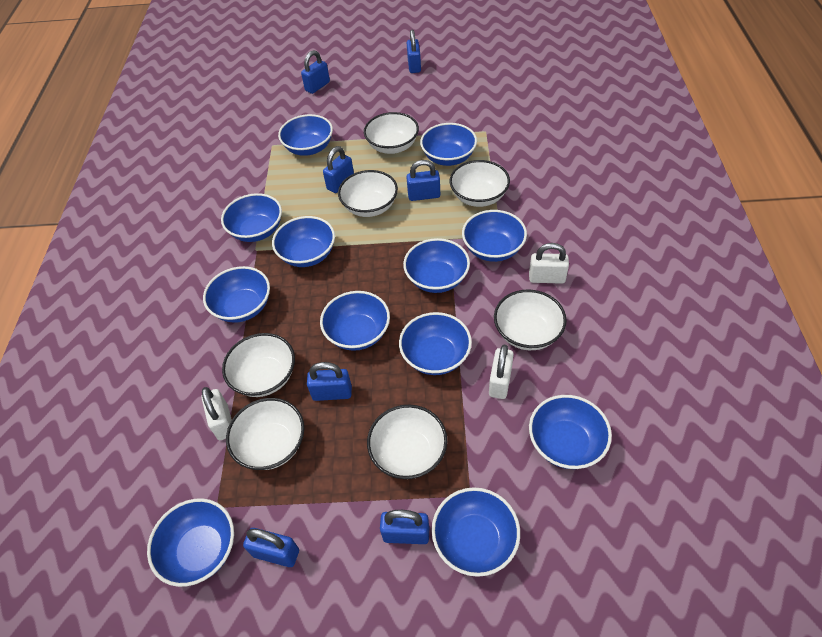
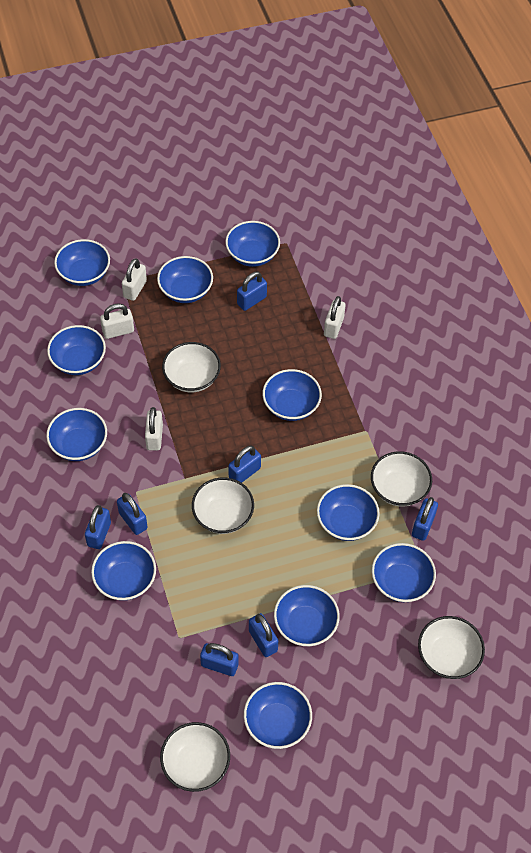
blue bowl: 12 -> 11
white bowl: 7 -> 5
white padlock: 3 -> 4

